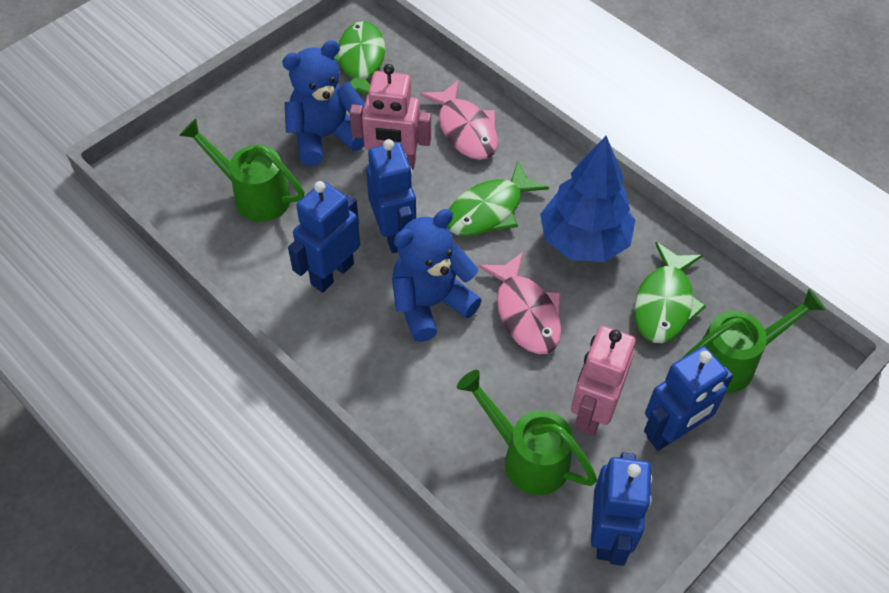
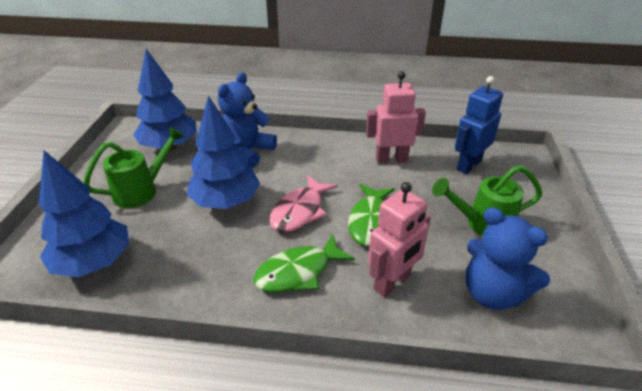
blue robot: 4 -> 1
blue tree: 1 -> 3
green fish: 3 -> 2
green watering can: 3 -> 2
pink fish: 2 -> 1

